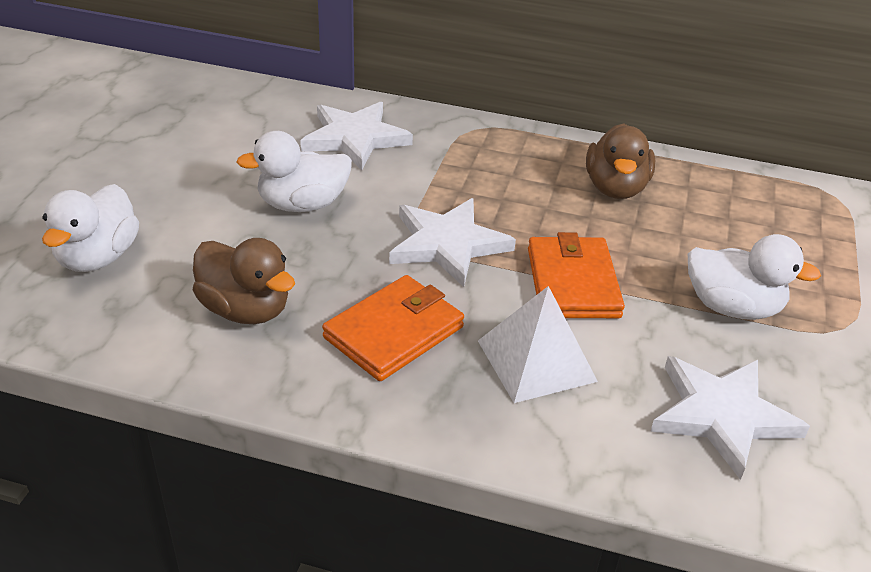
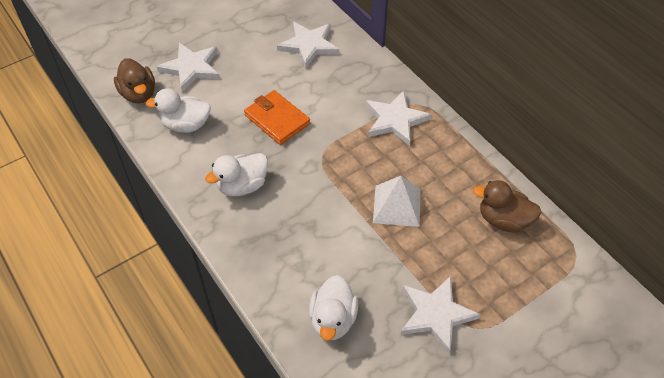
orange wallet: 2 -> 1
white star: 3 -> 4

